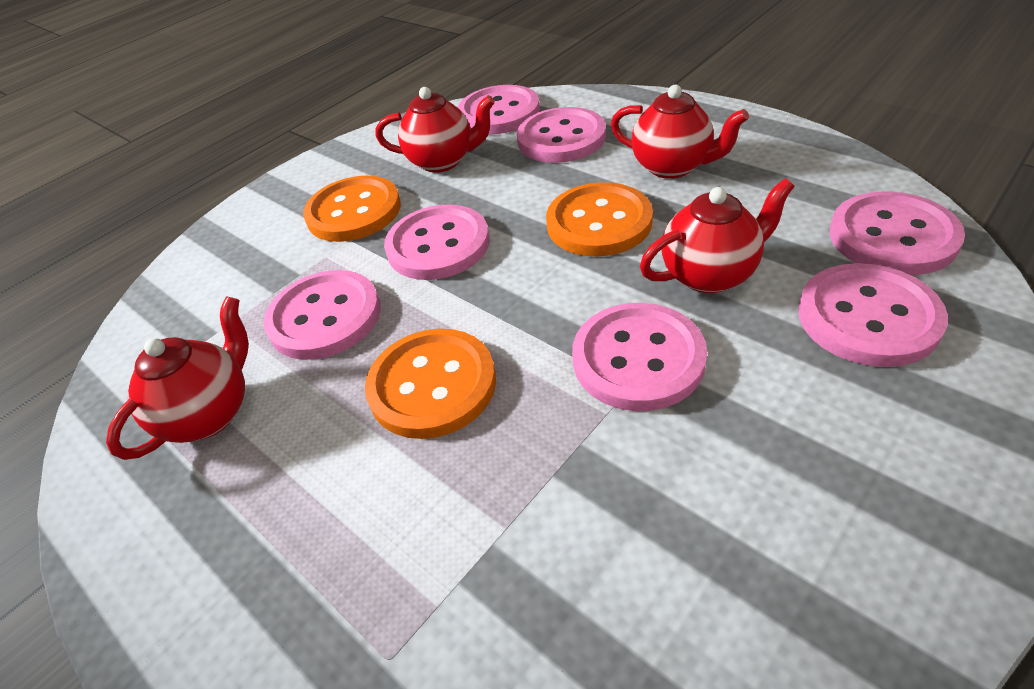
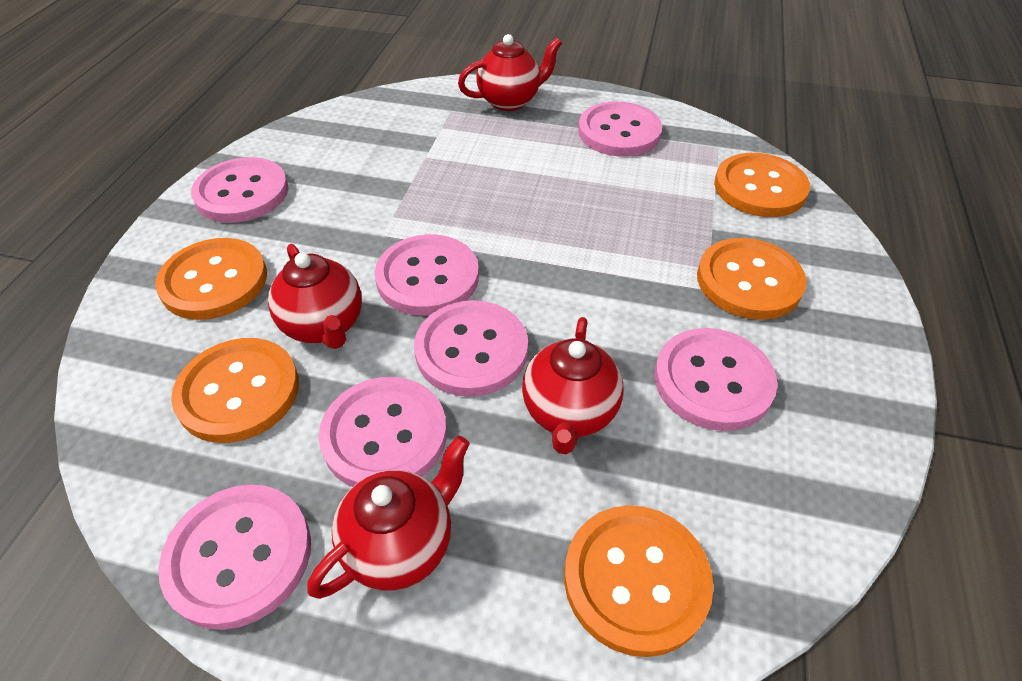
orange button: 3 -> 5

